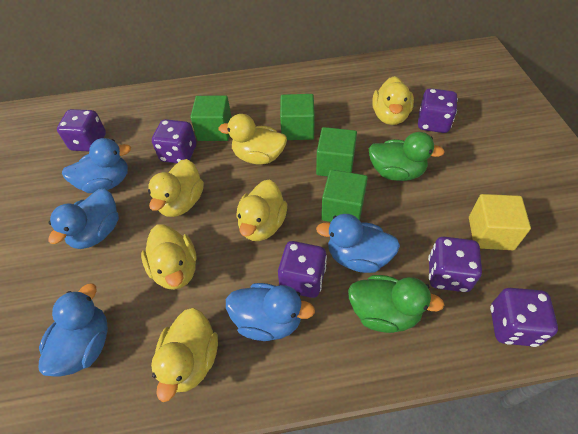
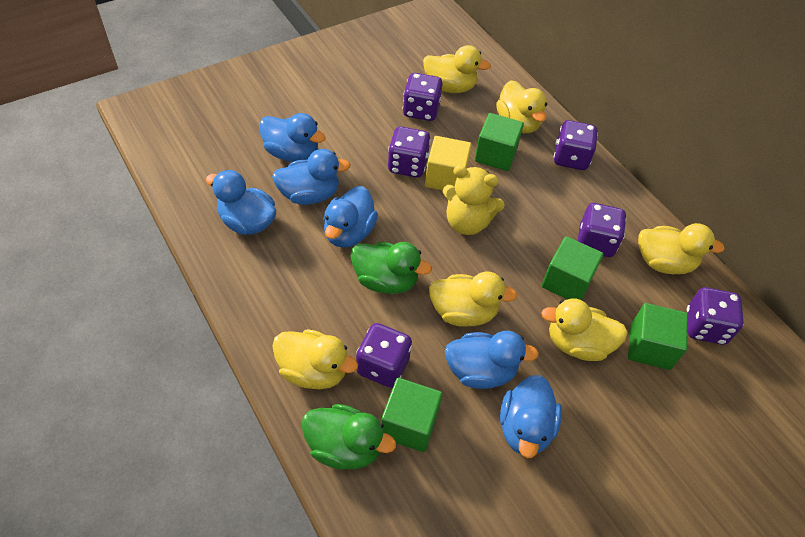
blue duck: 5 -> 6
yellow teddy bear: 0 -> 1

